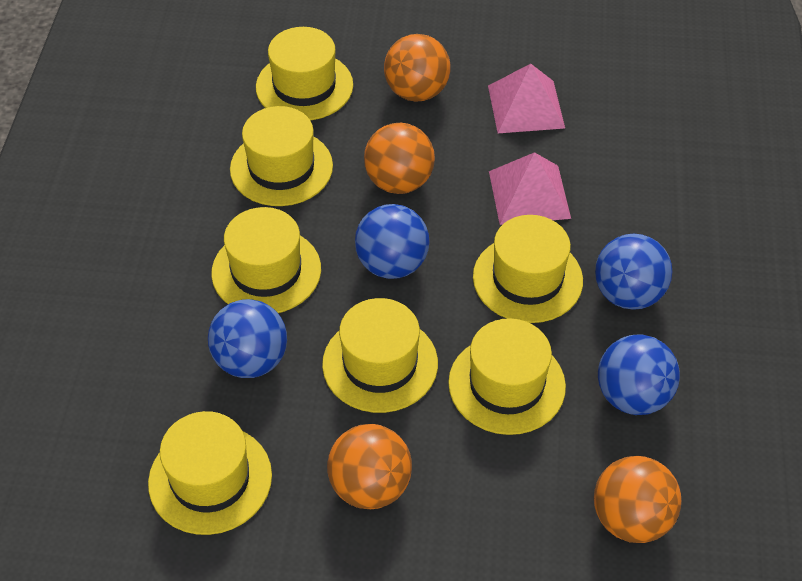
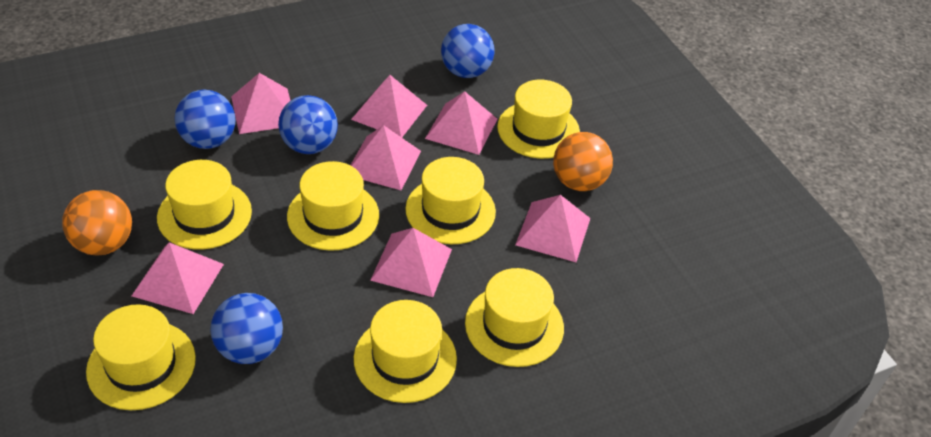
orange ball: 4 -> 2
pink pyramid: 2 -> 7

